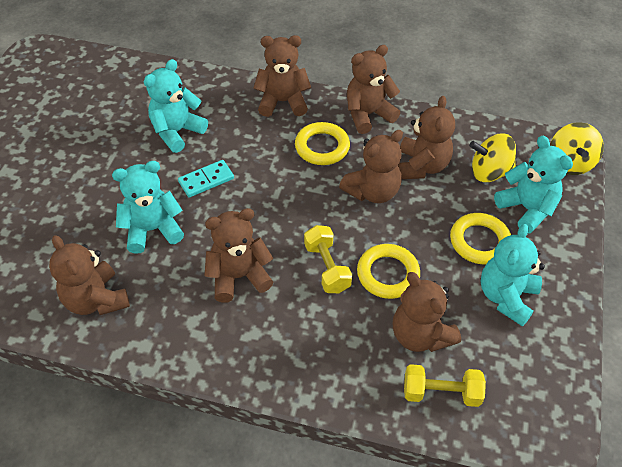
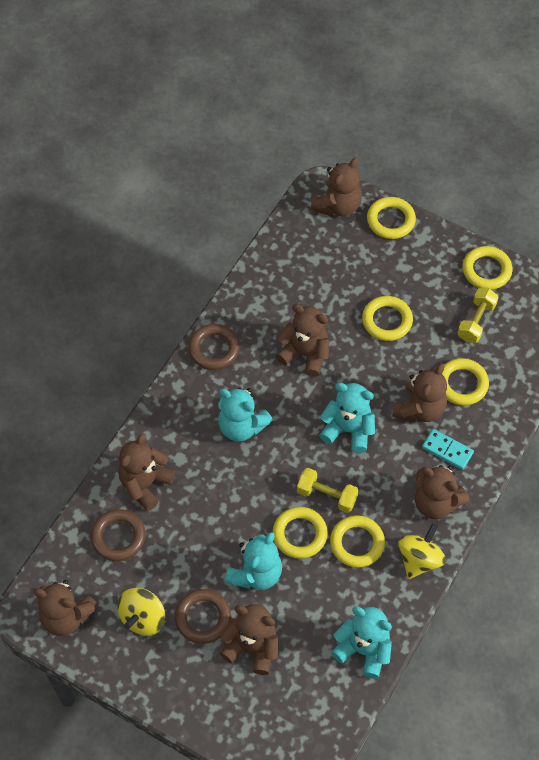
brown ring: 0 -> 3
yellow ring: 3 -> 6

